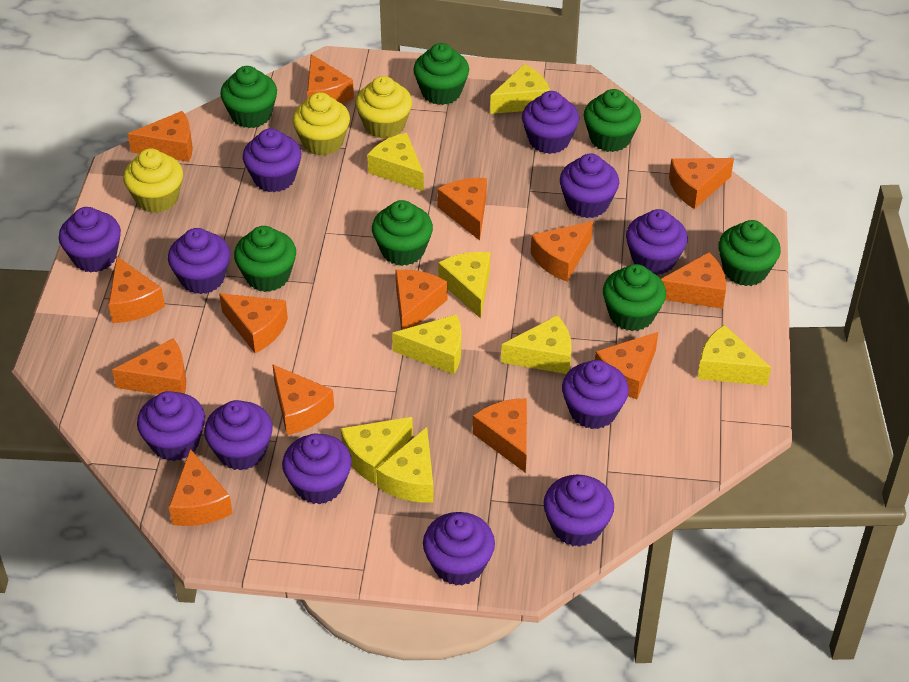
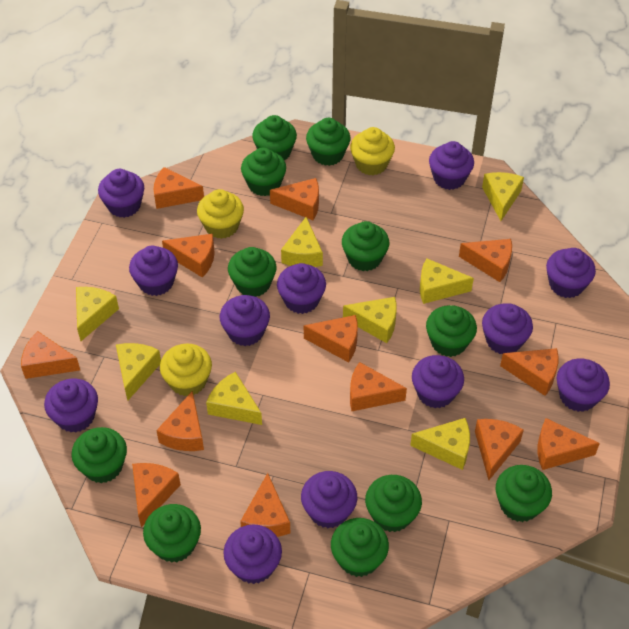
green cupcake: 7 -> 11
orange cheese: 14 -> 13

